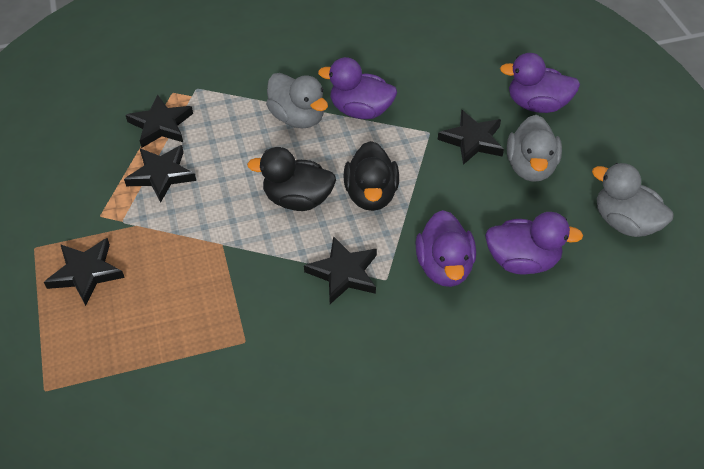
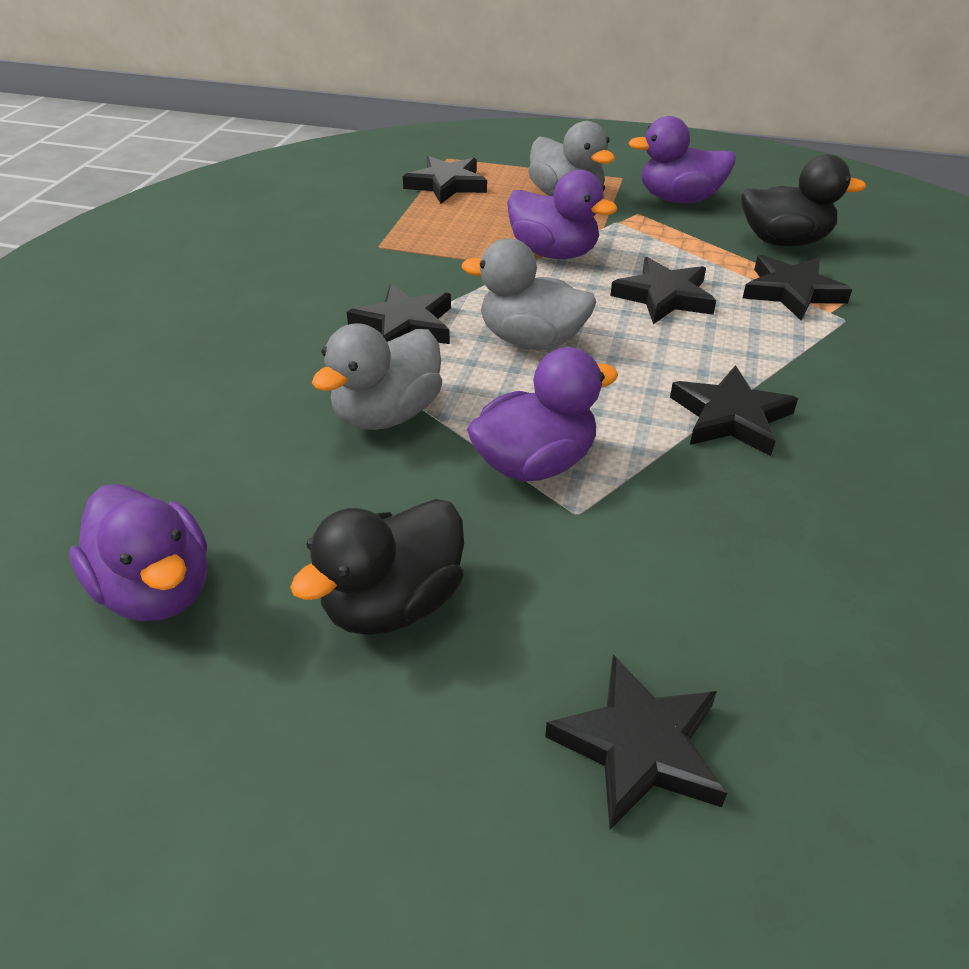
black star: 5 -> 6

